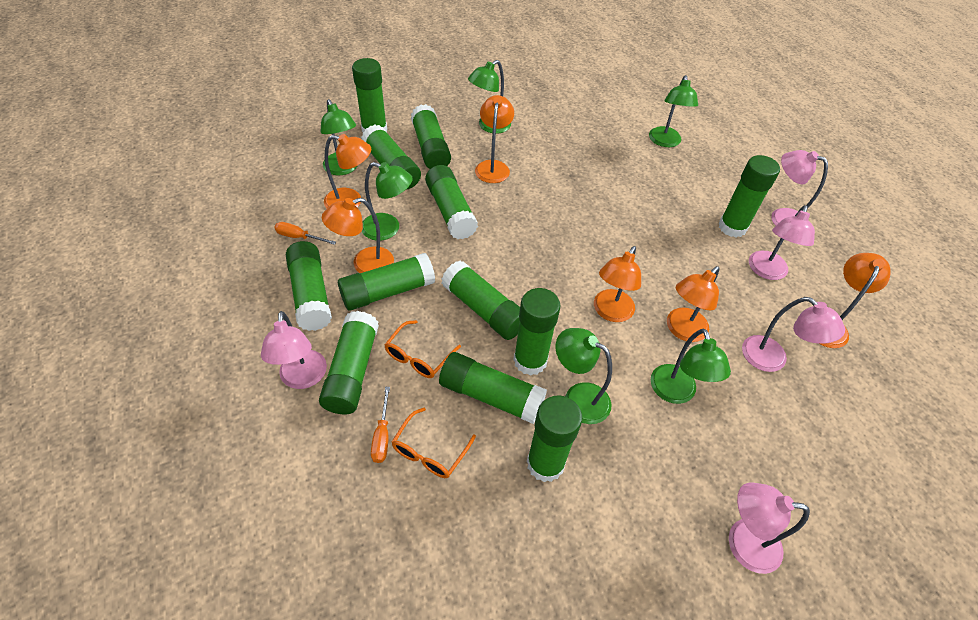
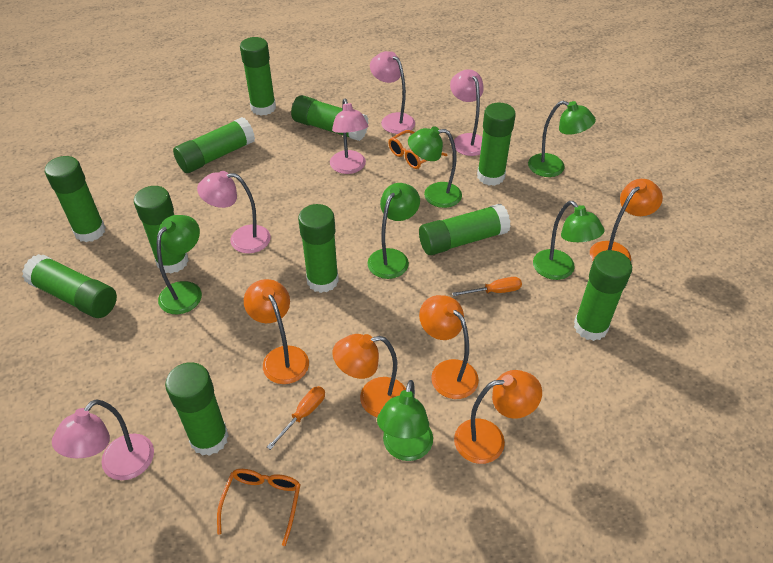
green glue stick: 12 -> 11
orange lamp: 6 -> 5

